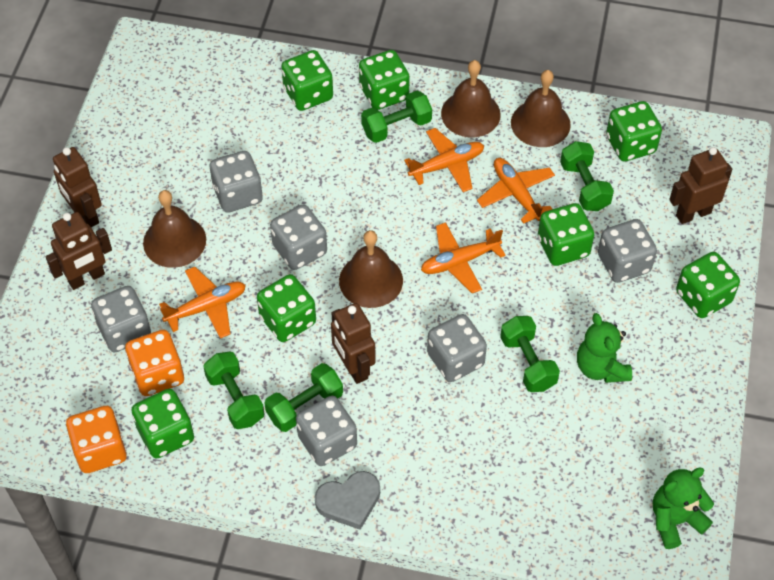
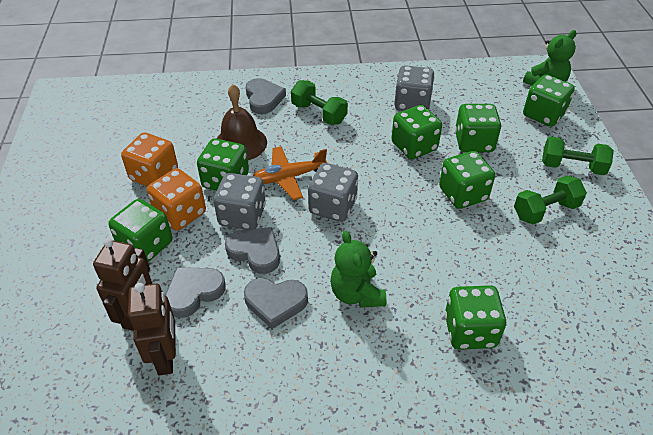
brown bell: 4 -> 1
brown robot: 4 -> 2
green dumbbell: 5 -> 3
grey dice: 6 -> 3
grey heart: 1 -> 4
orange plane: 4 -> 1

